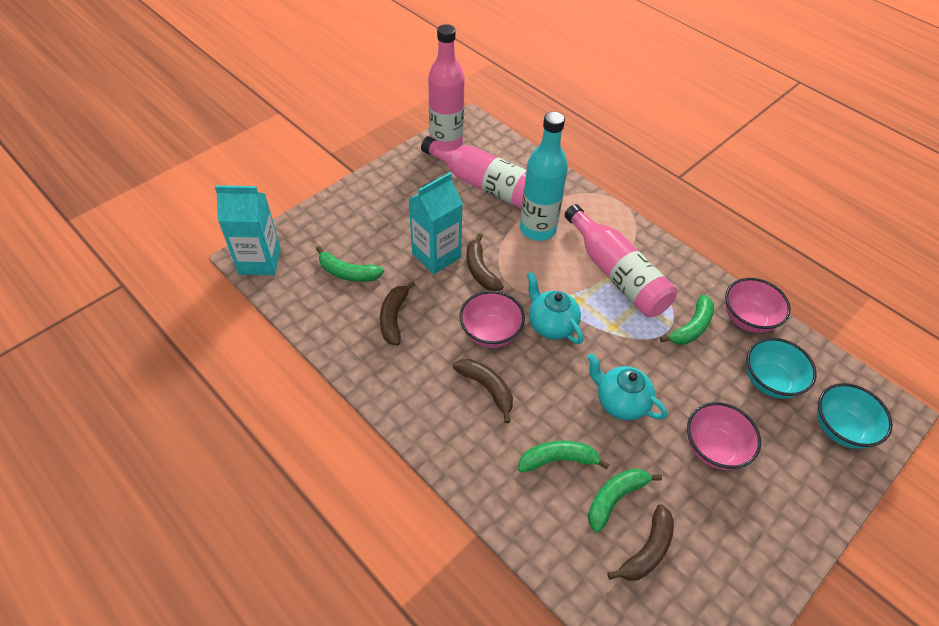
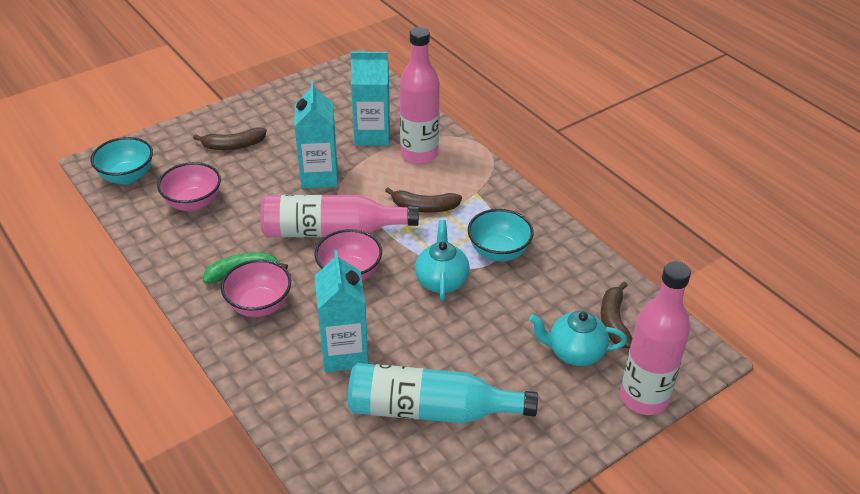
brown banana: 4 -> 3
green banana: 4 -> 1
turquoise carton: 2 -> 3

